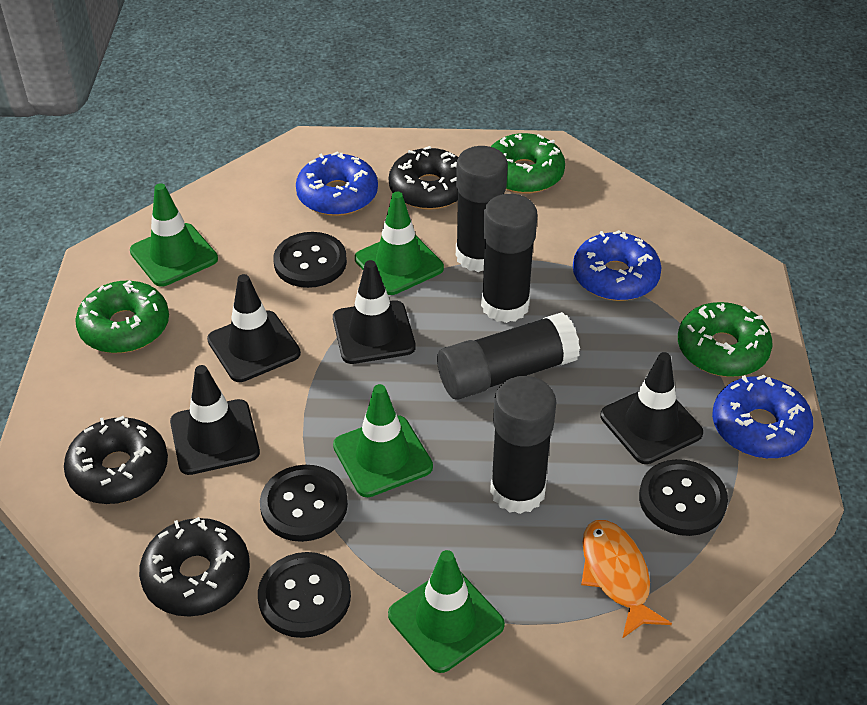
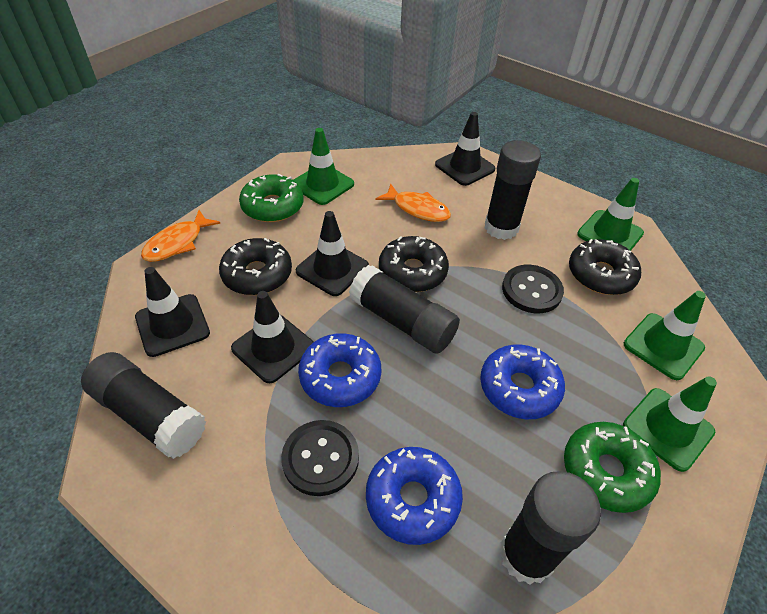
black button: 4 -> 2
green donut: 3 -> 2
orange fish: 1 -> 2

